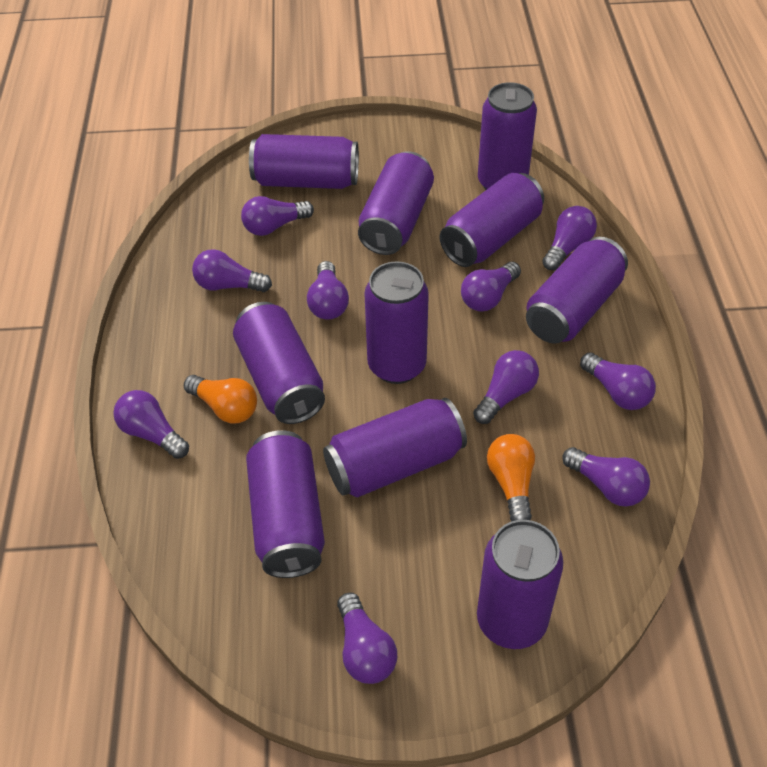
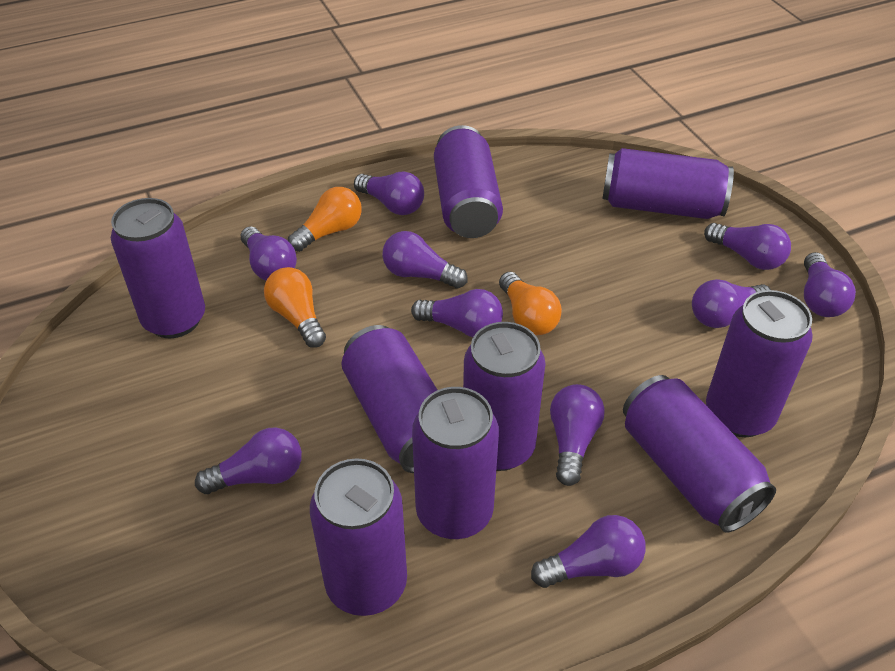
orange light bulb: 2 -> 3
purple can: 10 -> 9

